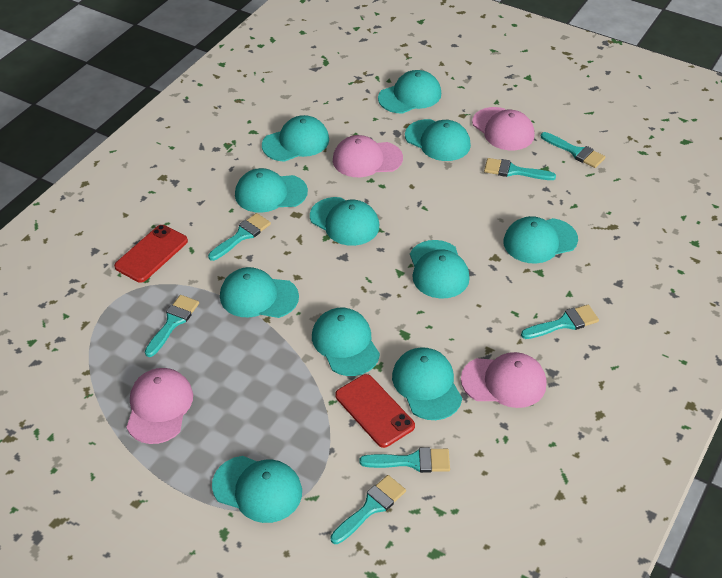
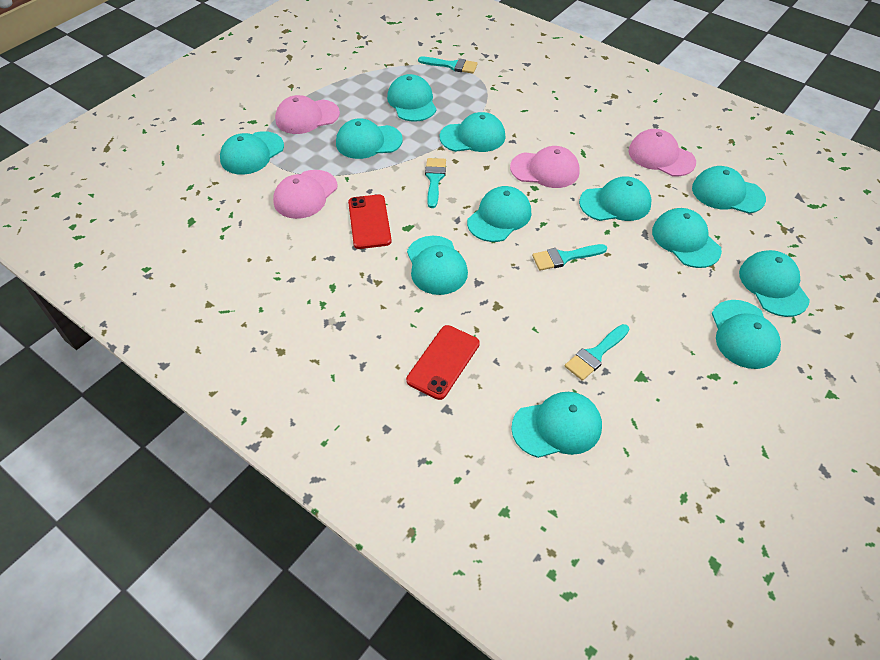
turquoise brush: 7 -> 4
turquoise cap: 11 -> 12

